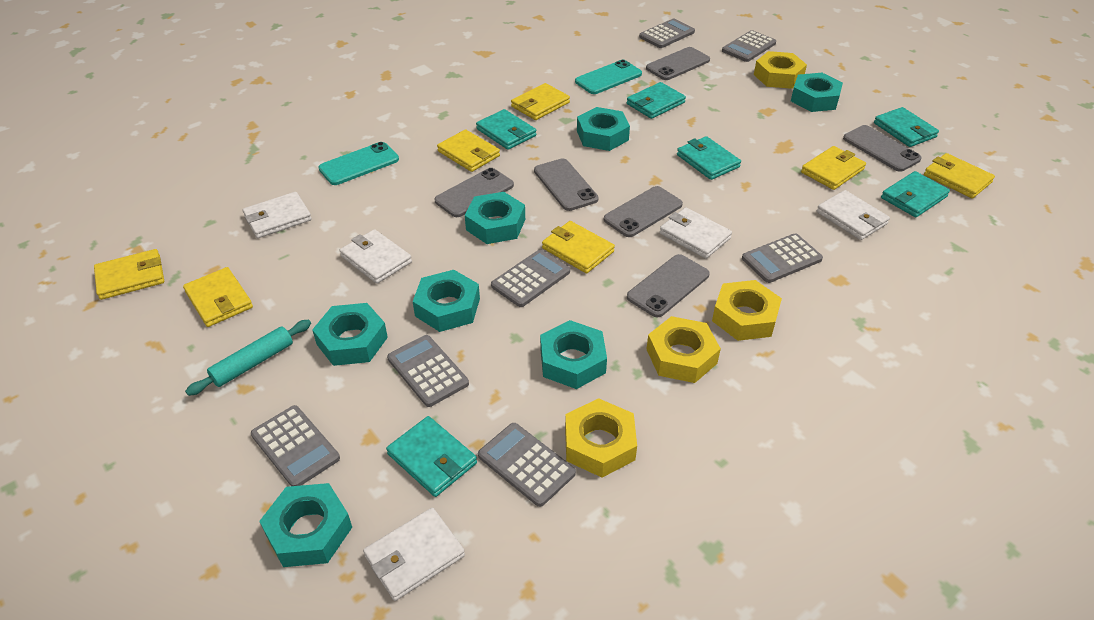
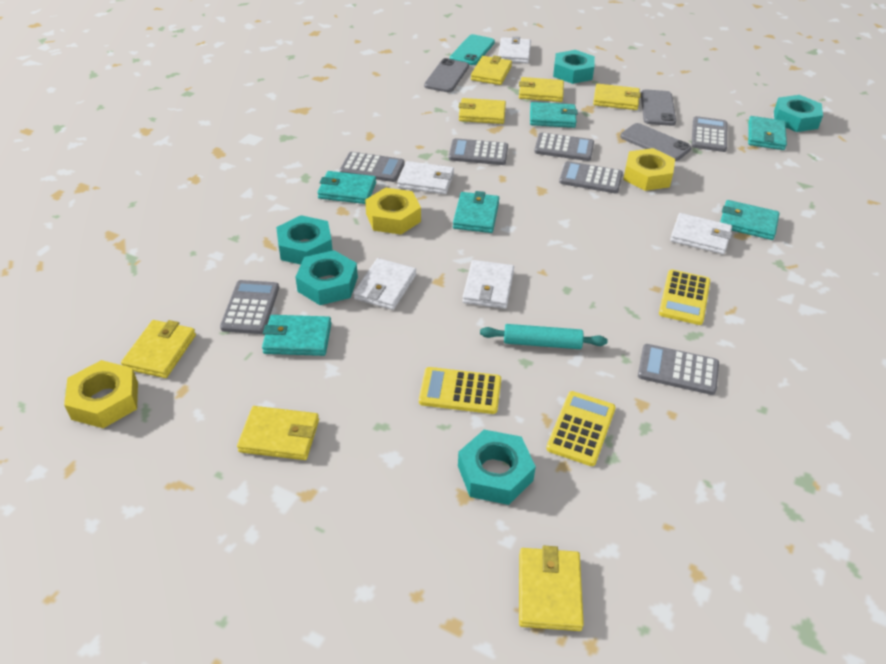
grey phone: 6 -> 3
turquoise nut: 7 -> 5
turquoise phone: 2 -> 1
yellow calculator: 0 -> 3
yellow nut: 4 -> 3

